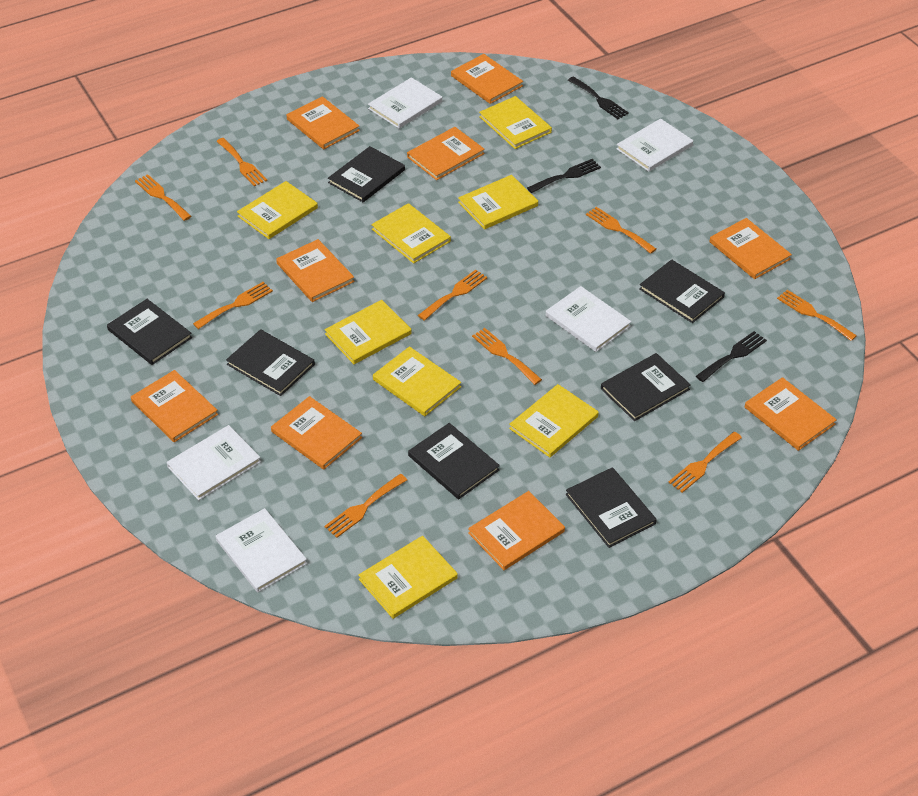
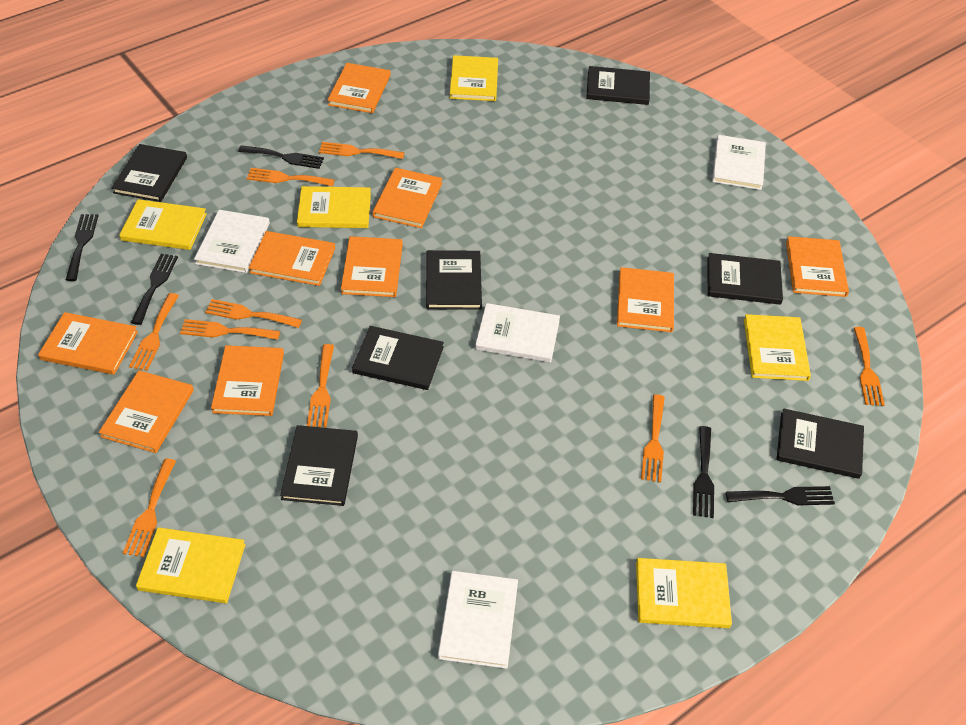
black fork: 3 -> 5
white book: 5 -> 4
yellow book: 8 -> 6

